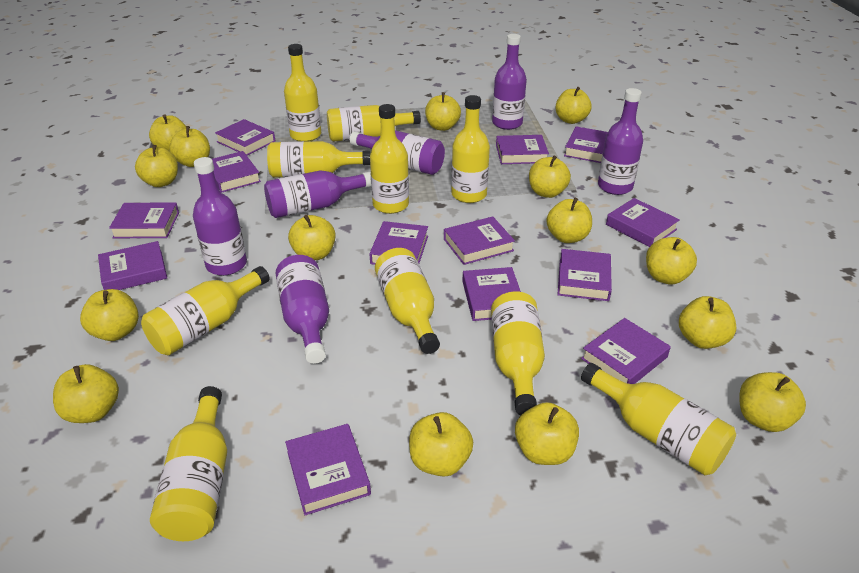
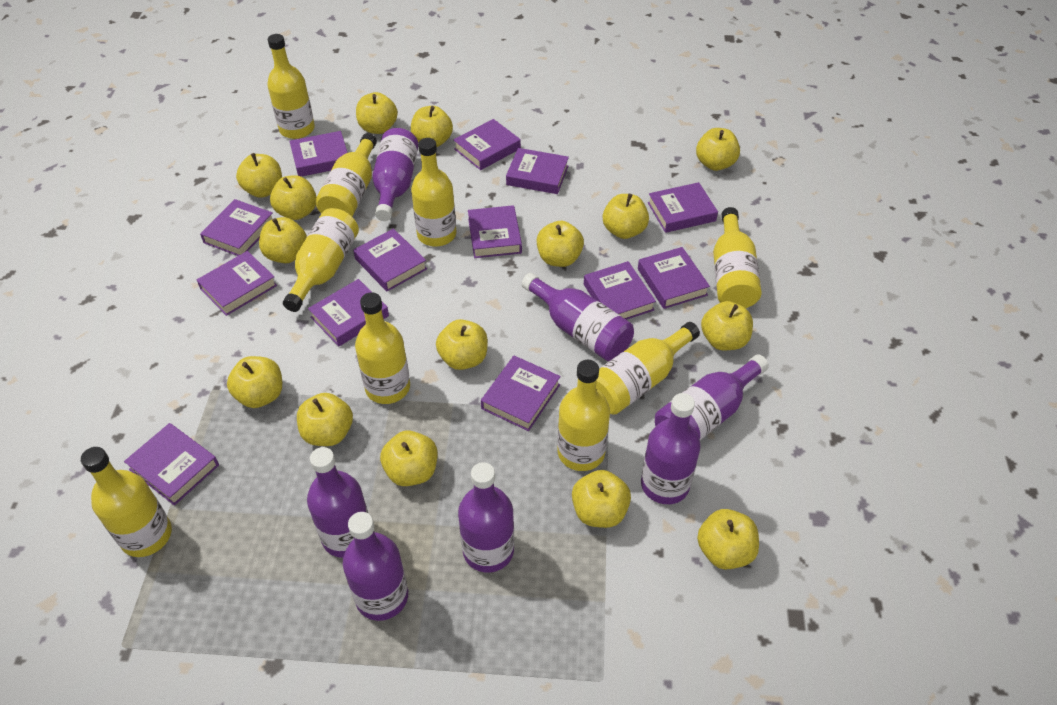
purple bottle: 6 -> 7
yellow bottle: 10 -> 9

